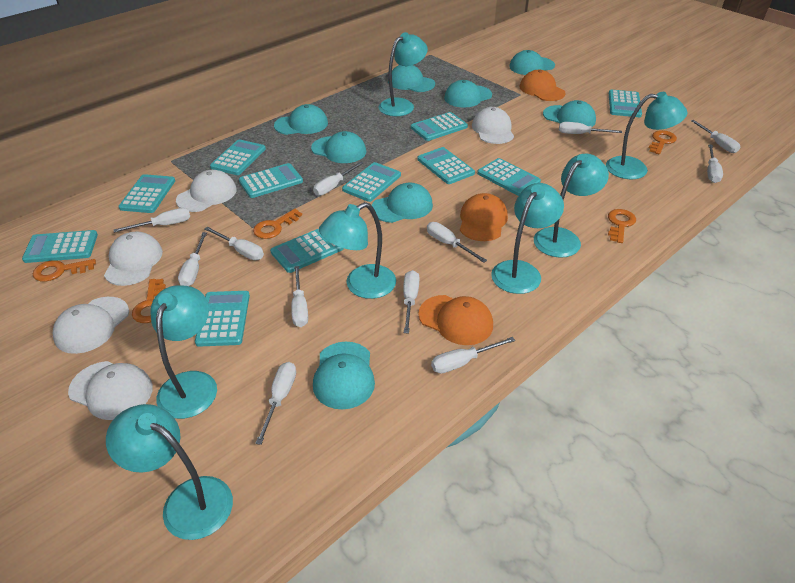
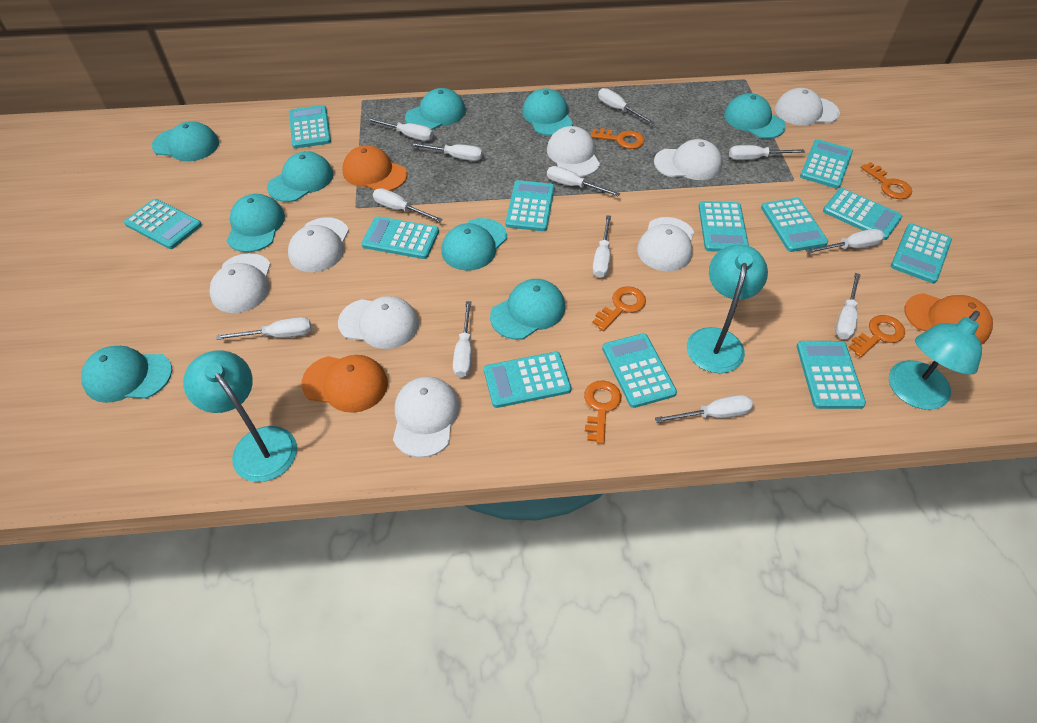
turquoise calculator: 11 -> 12
turquoise cap: 8 -> 9
turquoise lamp: 7 -> 3
white cap: 5 -> 8

